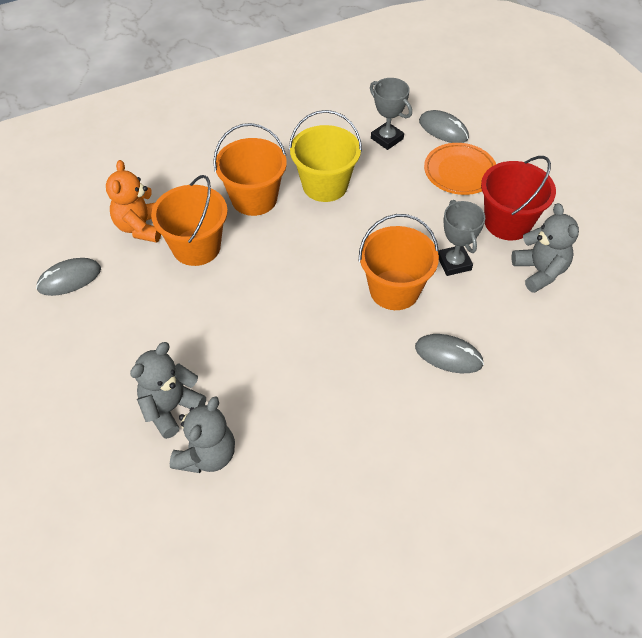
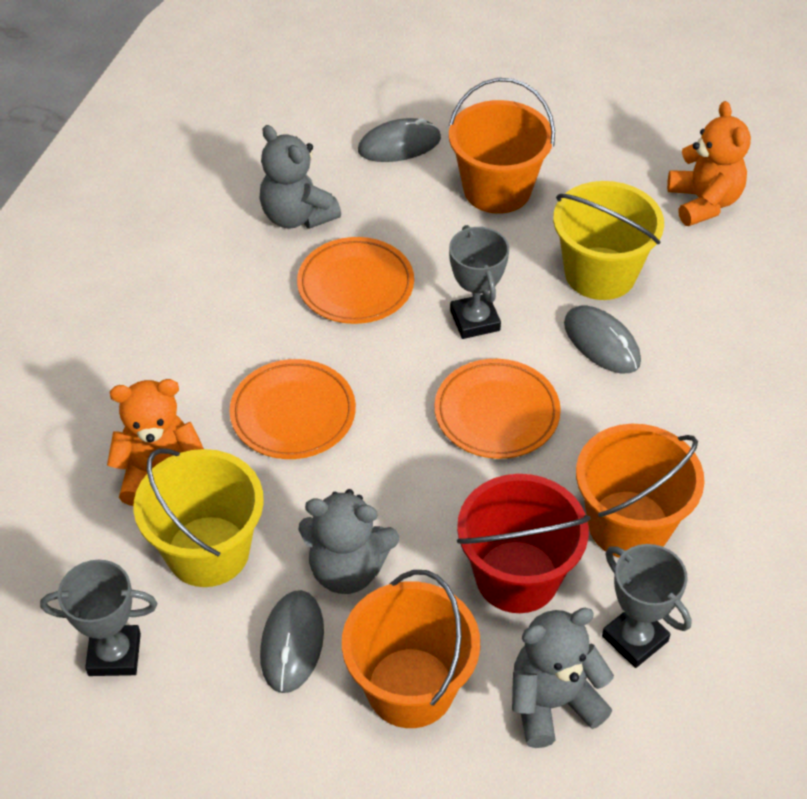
grey trophy: 2 -> 3
orange plate: 1 -> 3
orange teddy bear: 1 -> 2
yellow bucket: 1 -> 2

